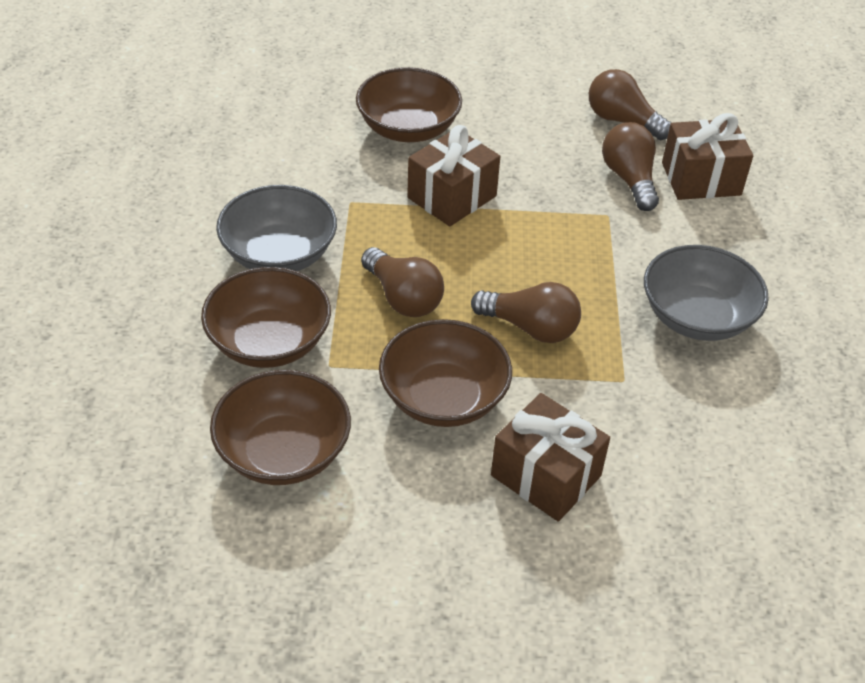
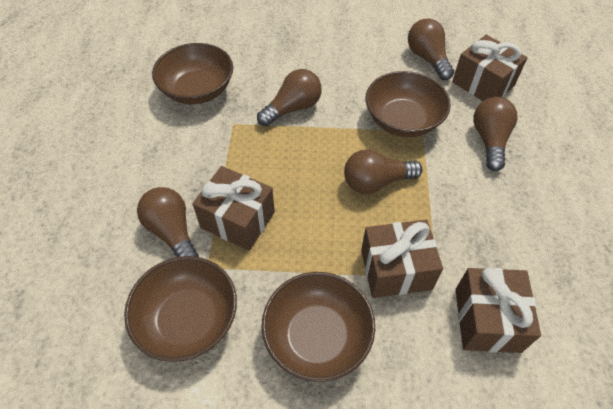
brown gift: 3 -> 4
brown light bulb: 4 -> 5
grey bowl: 2 -> 0

